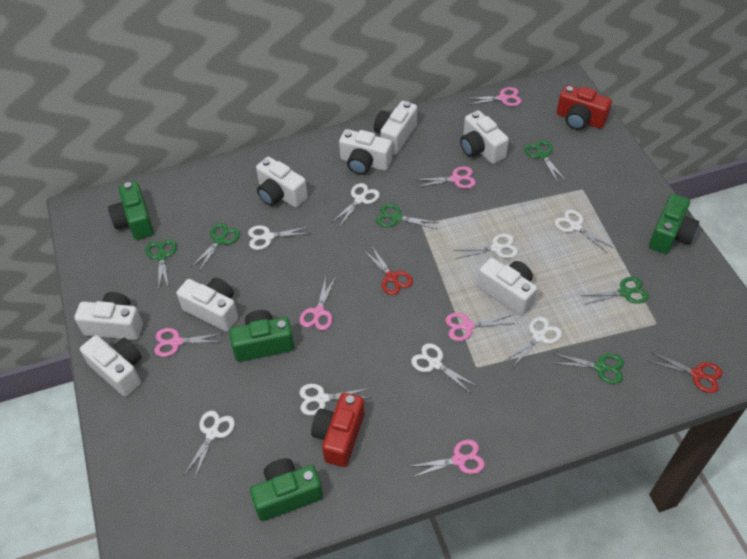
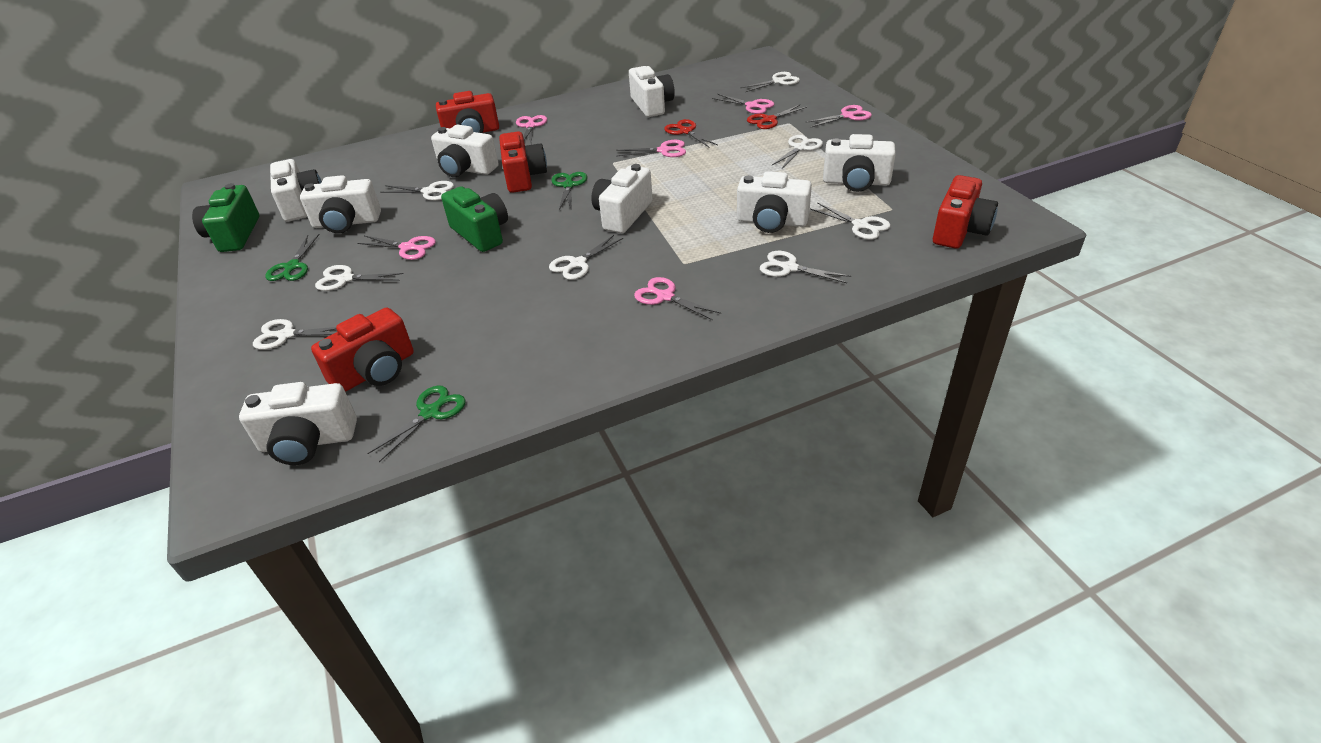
green camera: 4 -> 2
green scissors: 6 -> 3
red camera: 2 -> 4

